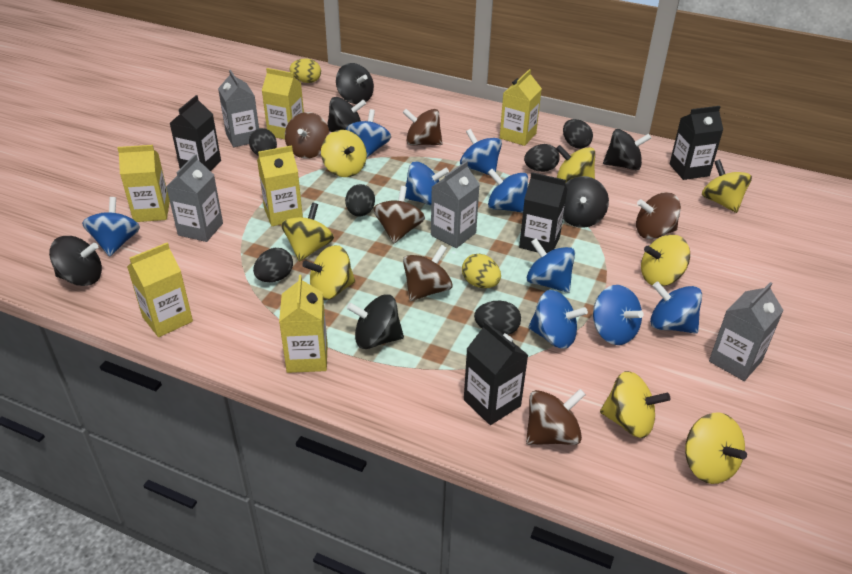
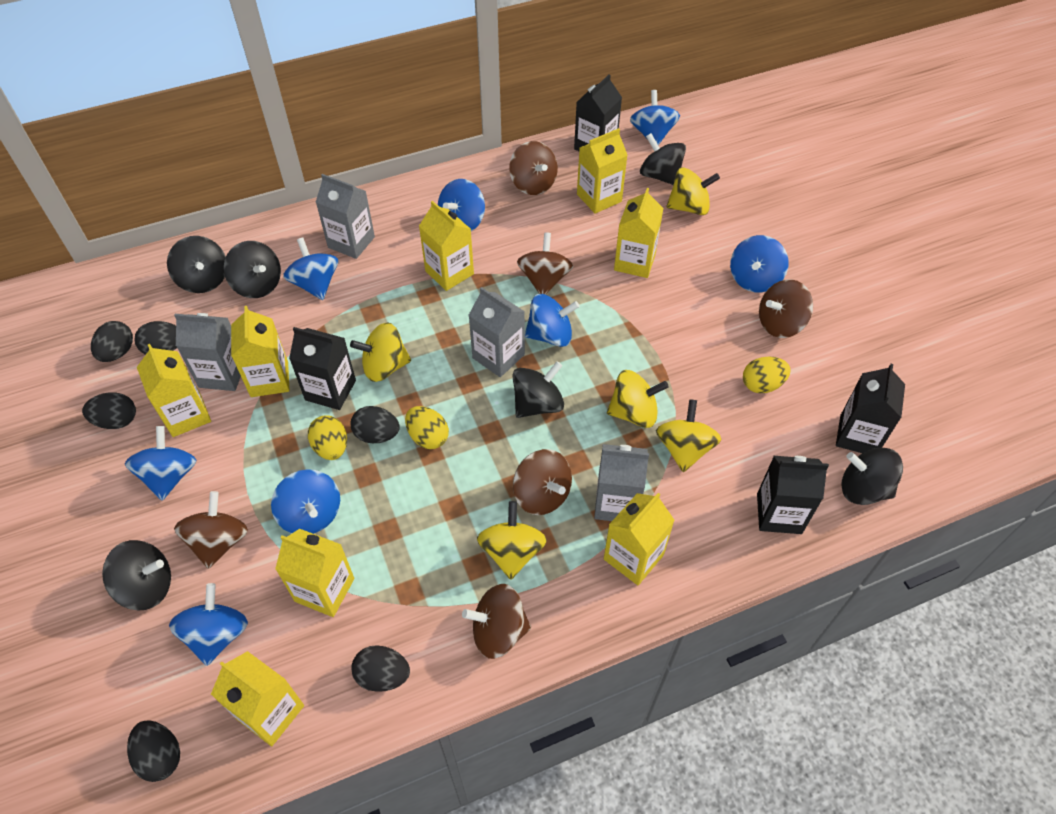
blue spinning top: 9 -> 8
yellow carton: 6 -> 8
yellow egg: 2 -> 3
yellow spinning top: 8 -> 5

